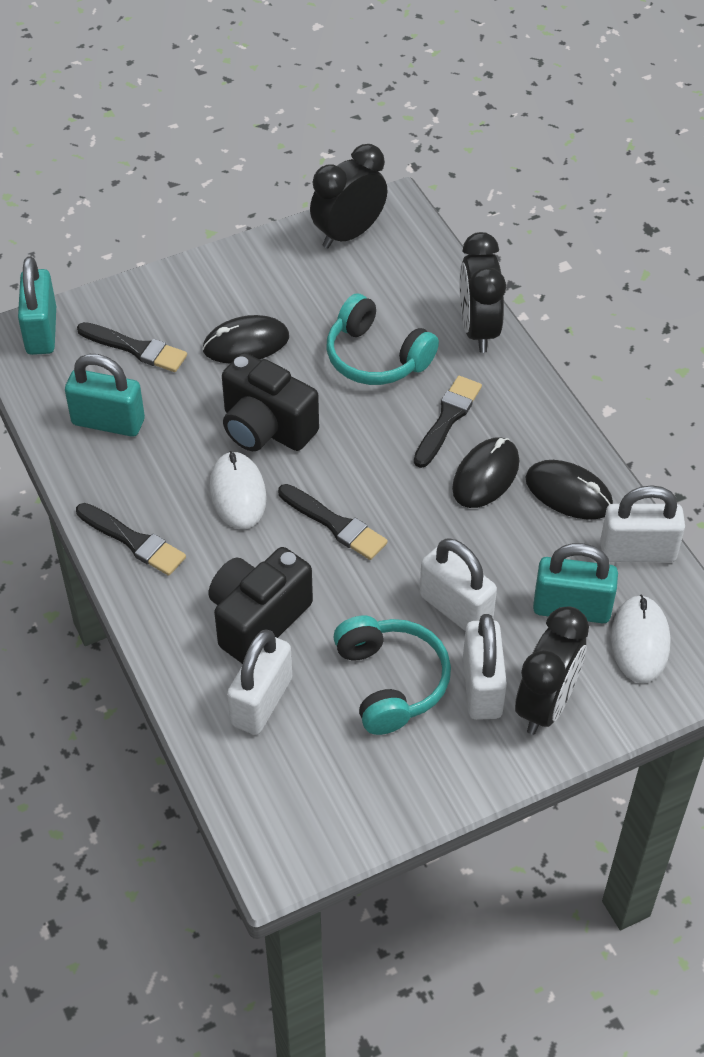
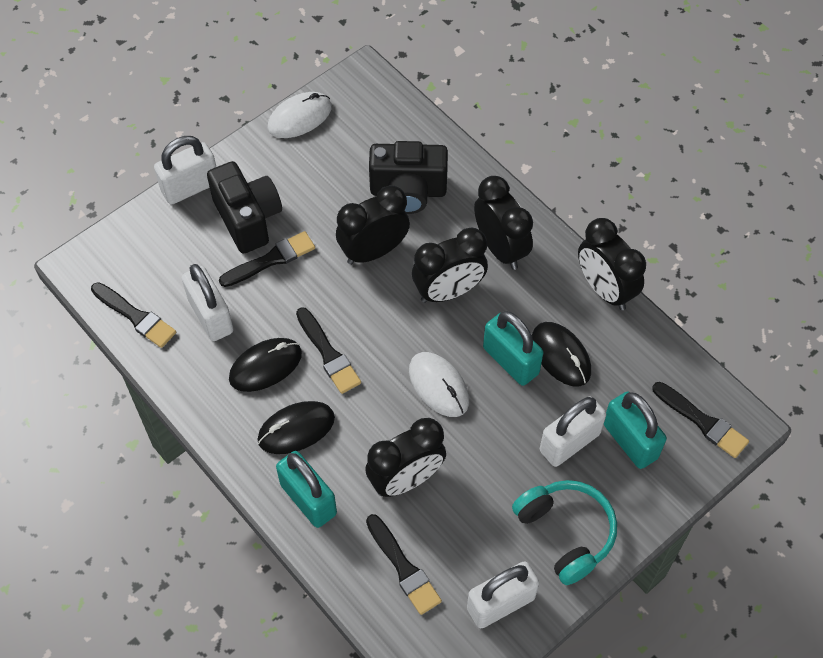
black brush: 4 -> 5
black clock: 3 -> 5
turquoise headphones: 2 -> 1

